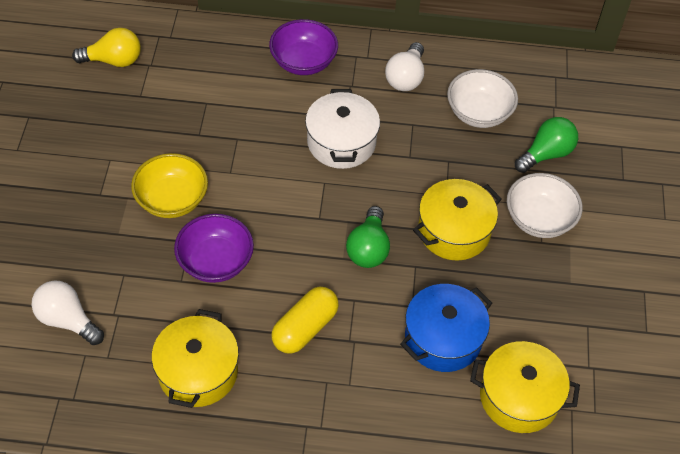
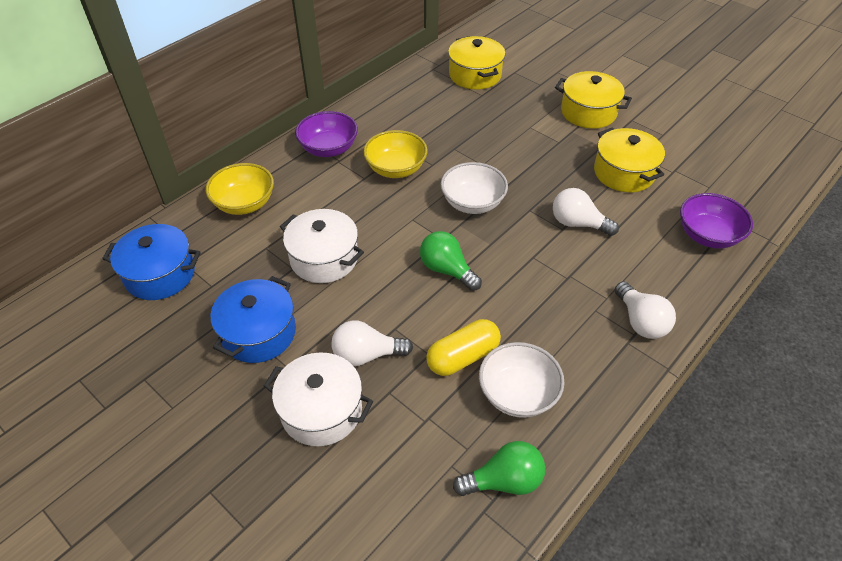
blue pot: 1 -> 2
white light bulb: 2 -> 3
white pot: 1 -> 2
yellow bowl: 1 -> 2
yellow light bulb: 1 -> 0

